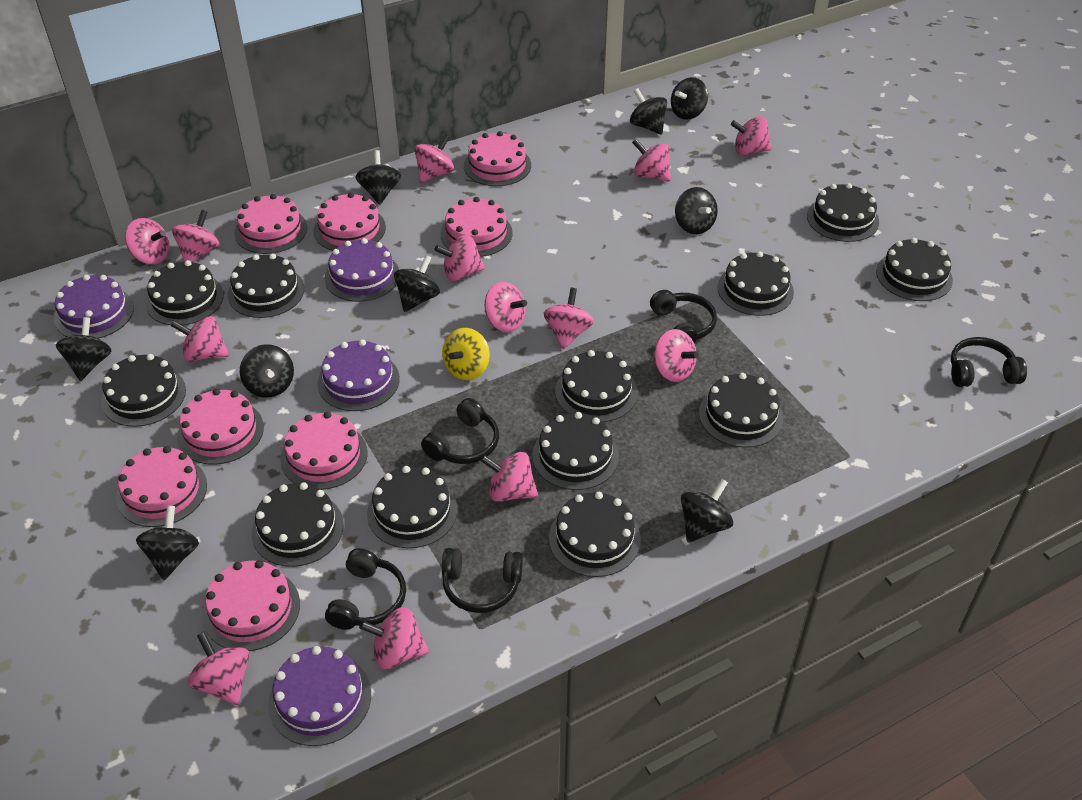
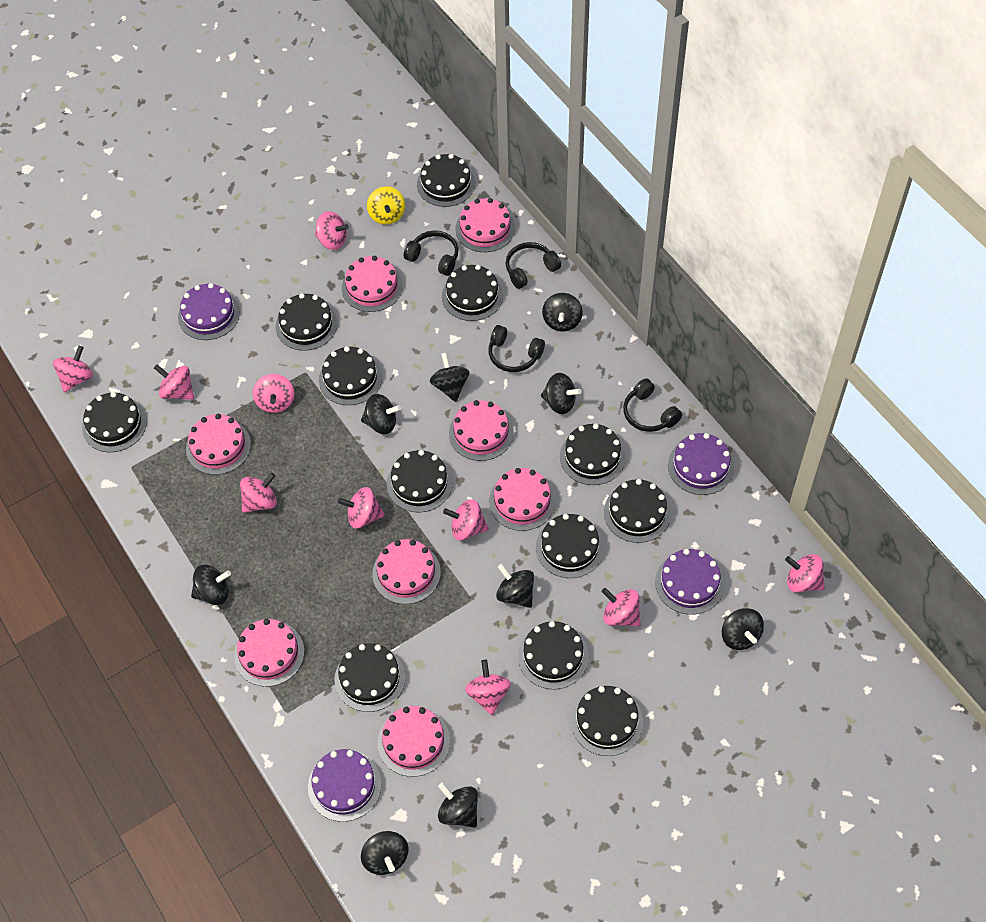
black headphones: 5 -> 4
pink spinning top: 13 -> 10

